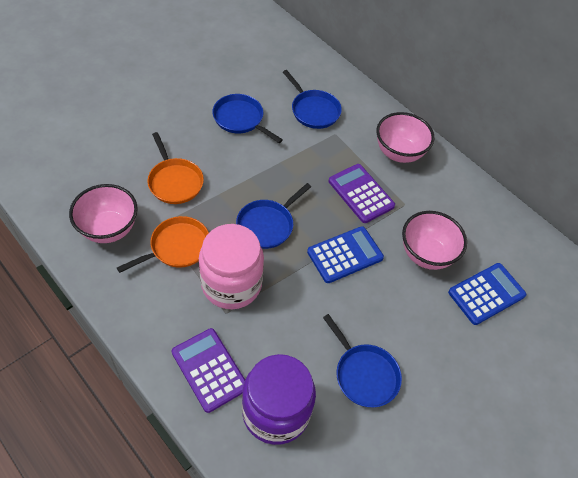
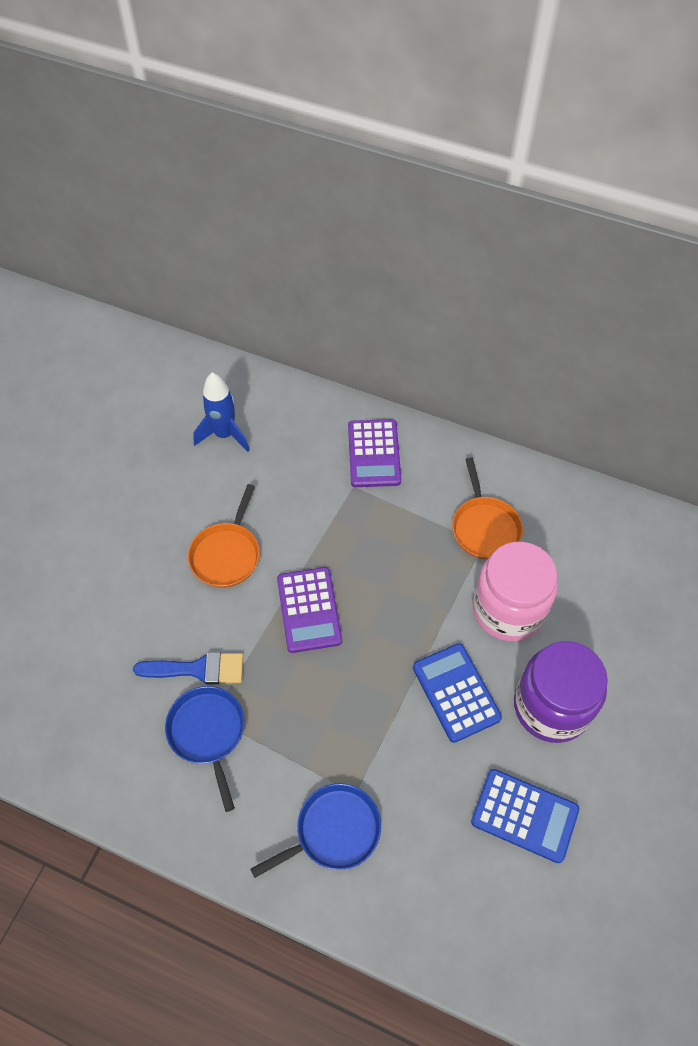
blue brush: 0 -> 1
blue pan: 4 -> 2
blue rocket: 0 -> 1
pink bowl: 3 -> 0

